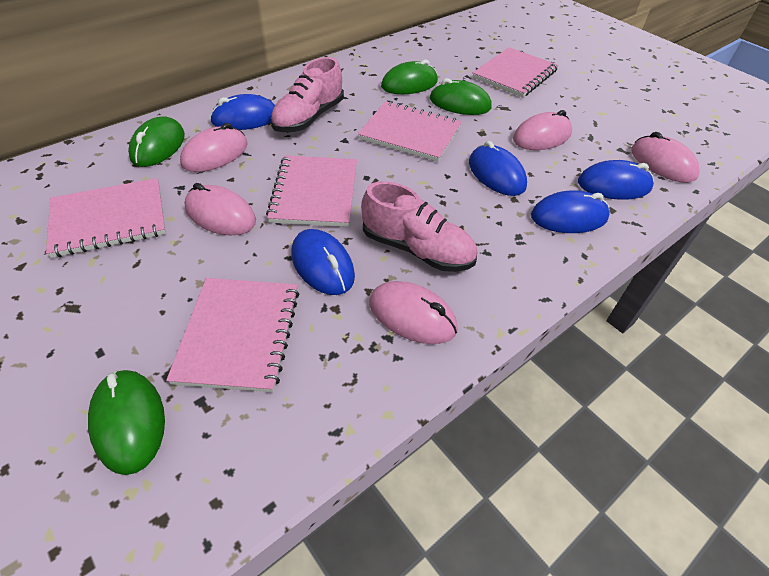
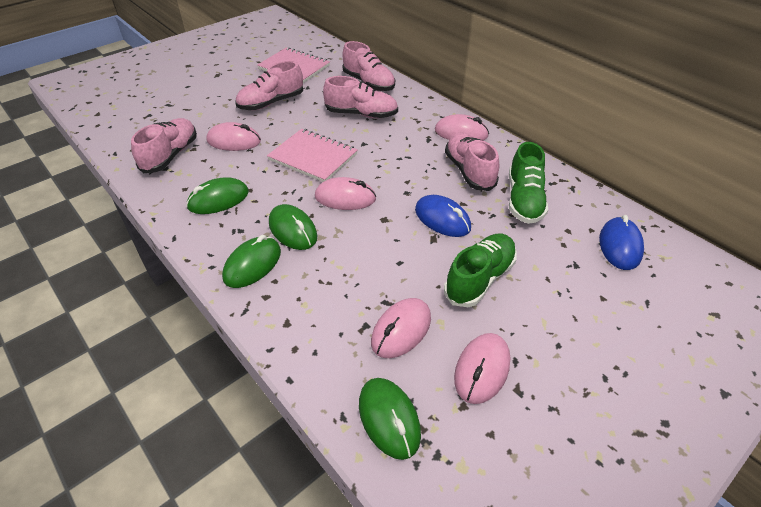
blue mouse: 5 -> 2
green shoe: 0 -> 2
pink notebook: 5 -> 2
pink shoe: 2 -> 5

